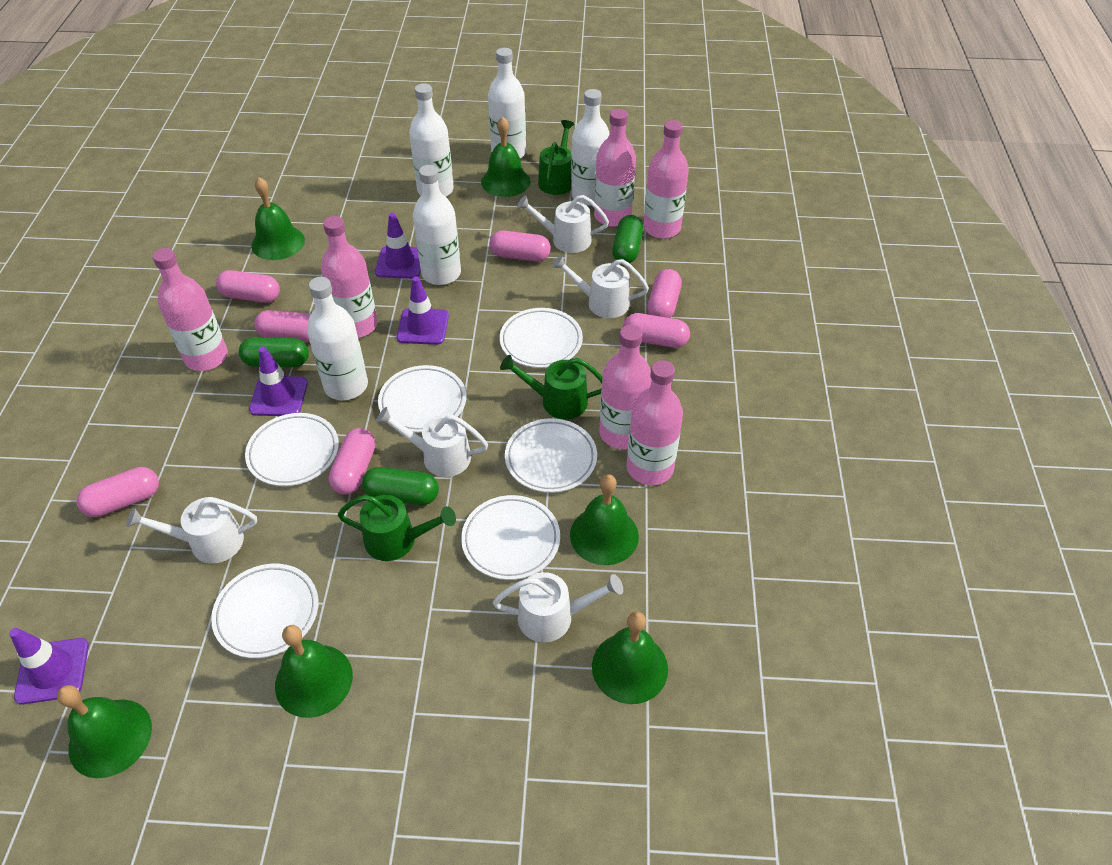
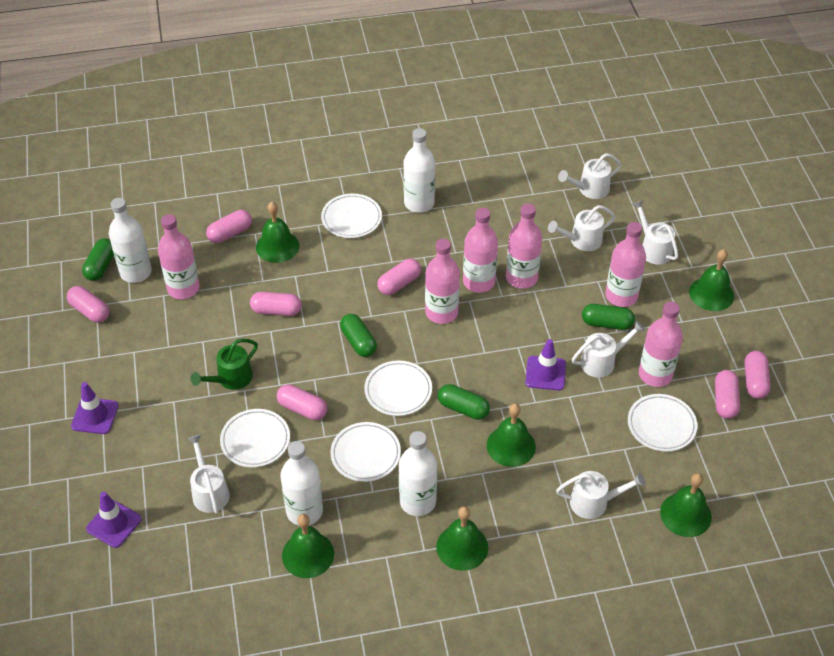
green capsule: 3 -> 4
green watering can: 3 -> 1
purple traffic cone: 4 -> 3
white bottle: 5 -> 4
white plate: 6 -> 5
white watering can: 5 -> 6

